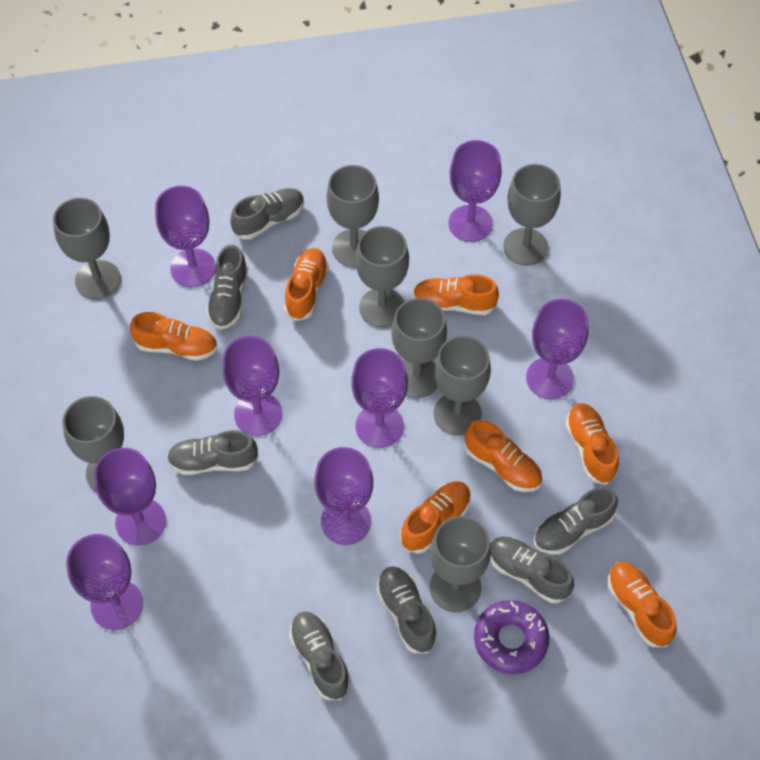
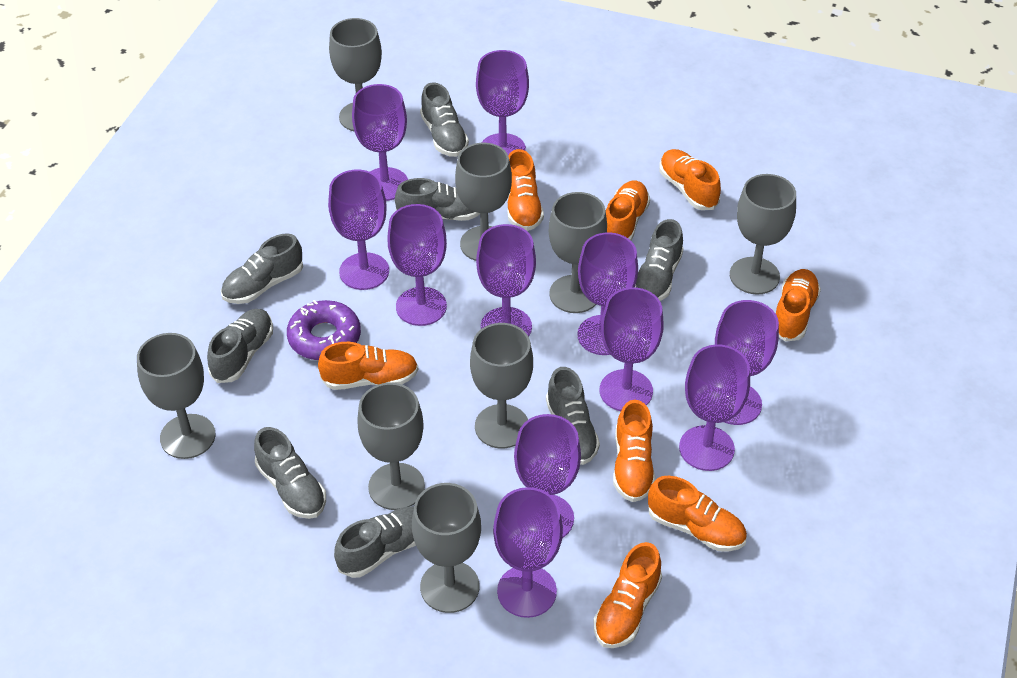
grey shoe: 7 -> 8
orange shoe: 7 -> 8
purple goblet: 8 -> 11

